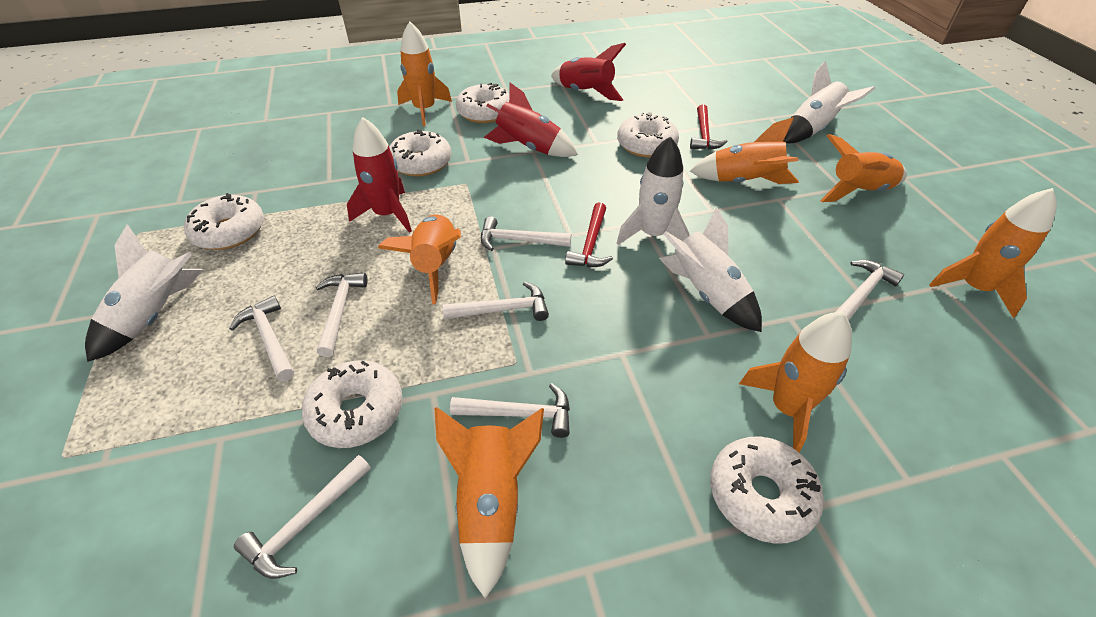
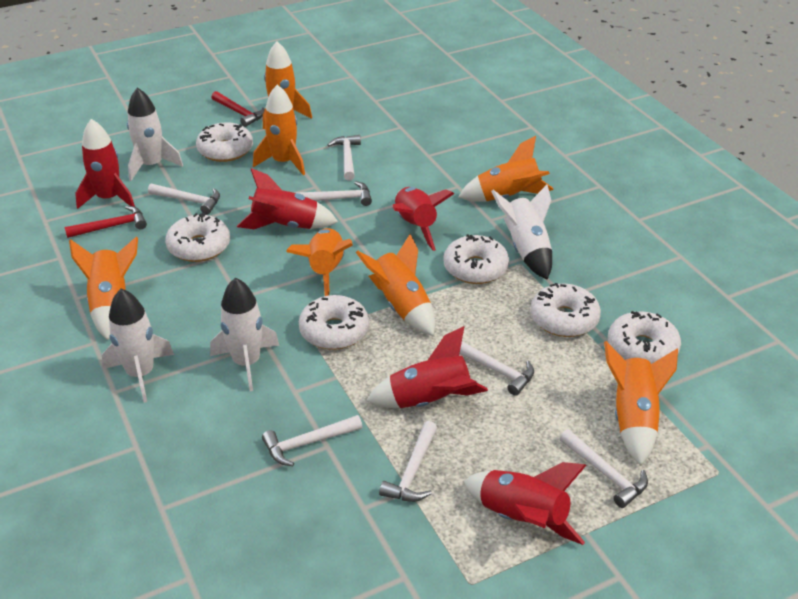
red rocket: 3 -> 5

